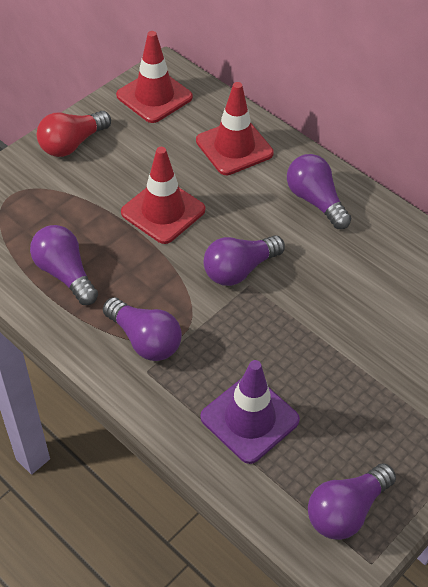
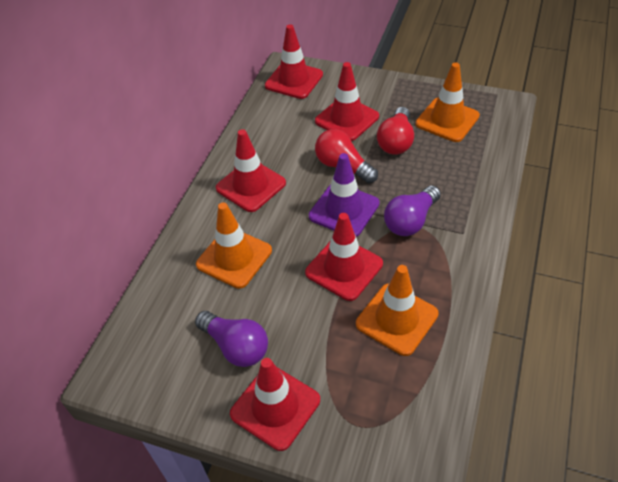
orange traffic cone: 0 -> 3
purple light bulb: 5 -> 2
red light bulb: 1 -> 2
red traffic cone: 3 -> 5

